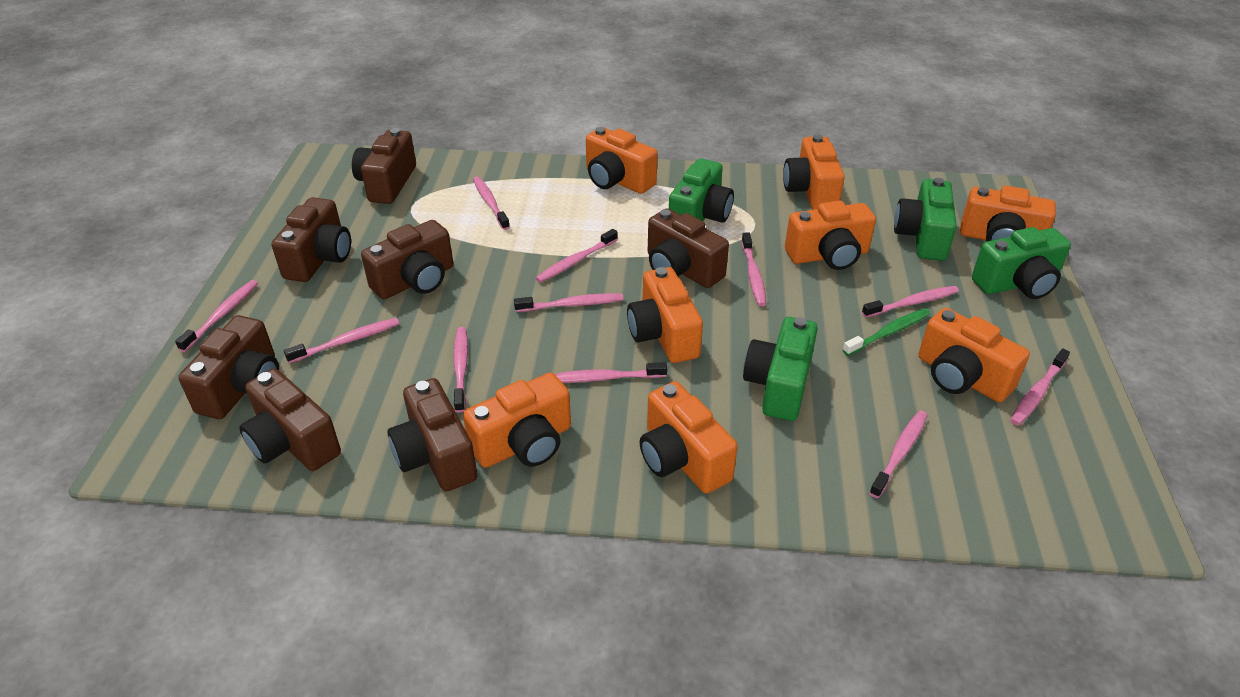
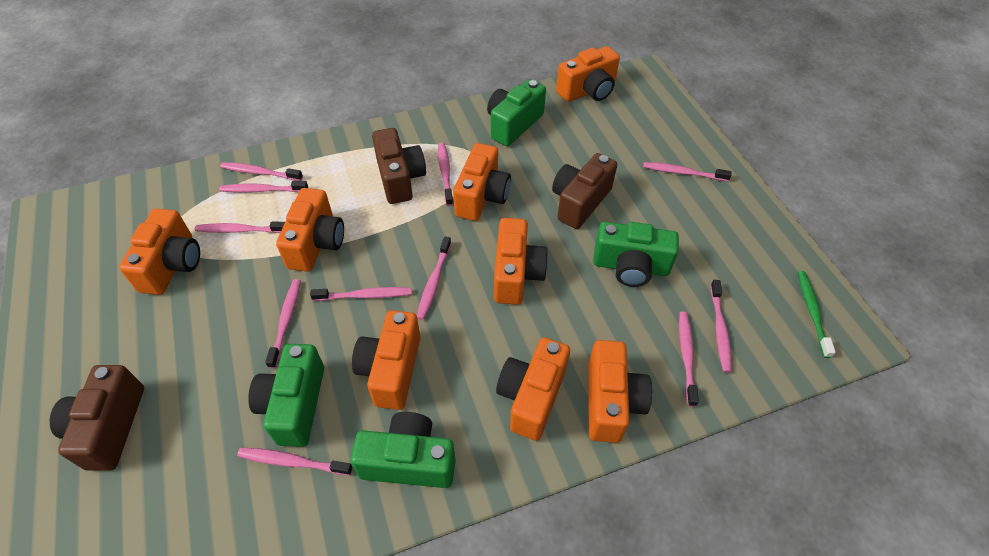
brown camera: 7 -> 3

